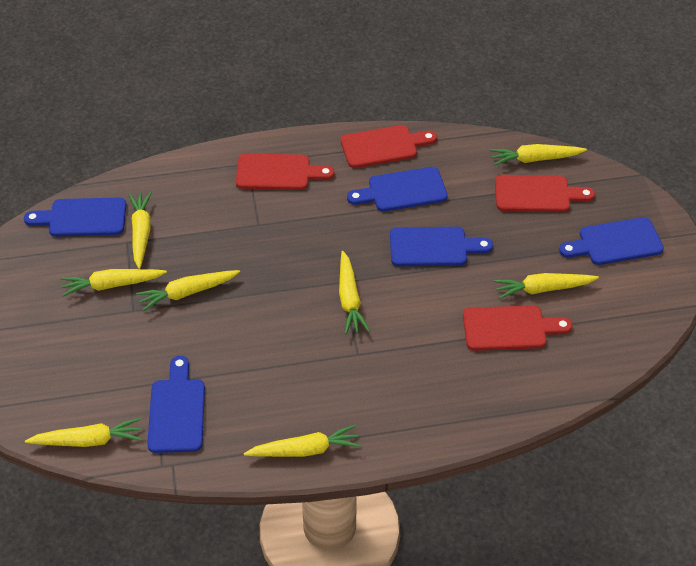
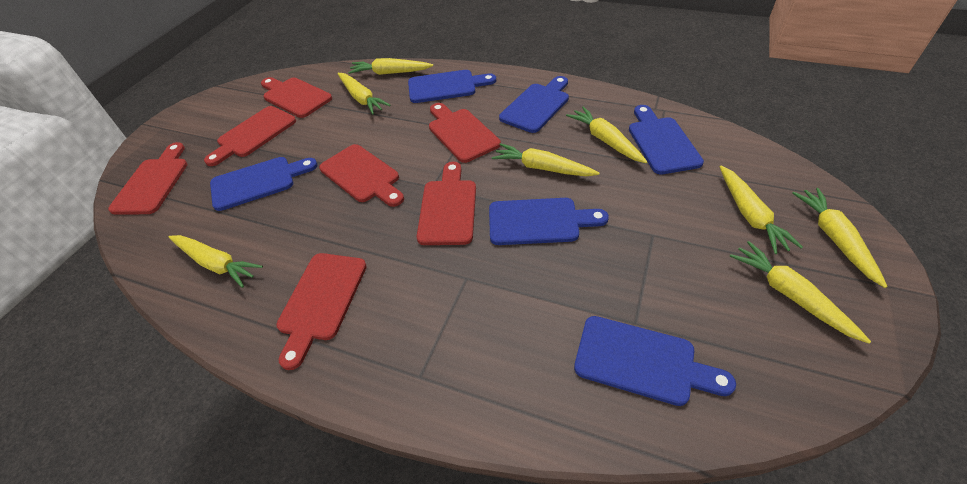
blue cutting board: 5 -> 6
red cutting board: 4 -> 7

